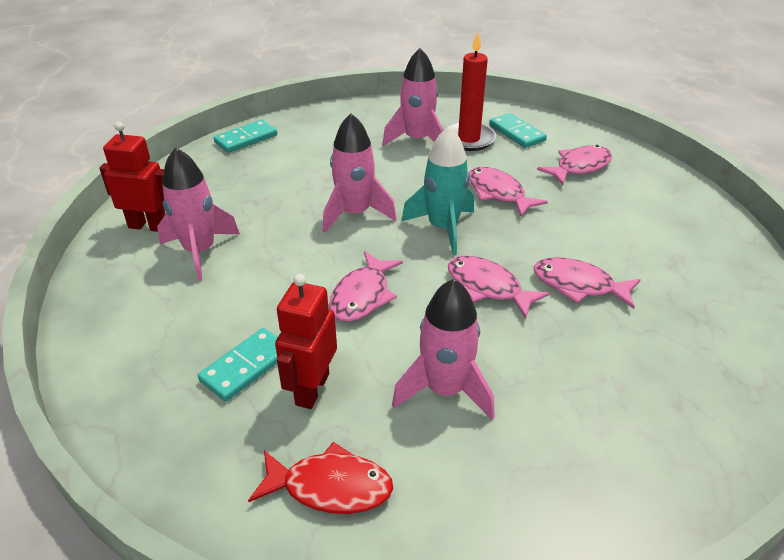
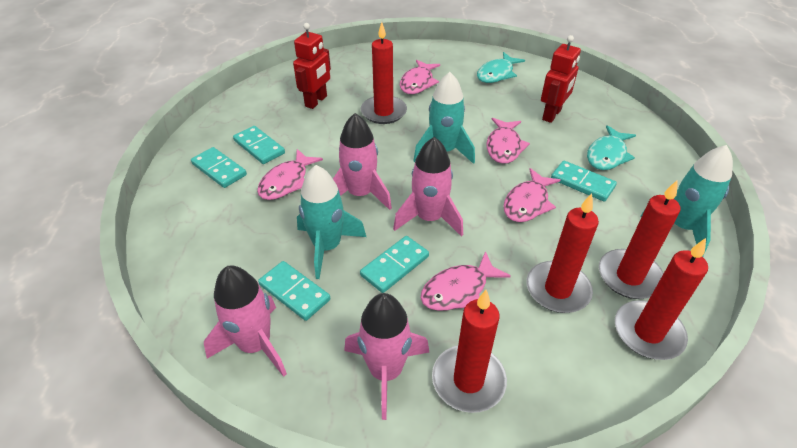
red candle: 1 -> 5
red fish: 1 -> 0
turquoise domino: 3 -> 5
turquoise fish: 0 -> 2
turquoise rocket: 1 -> 3

